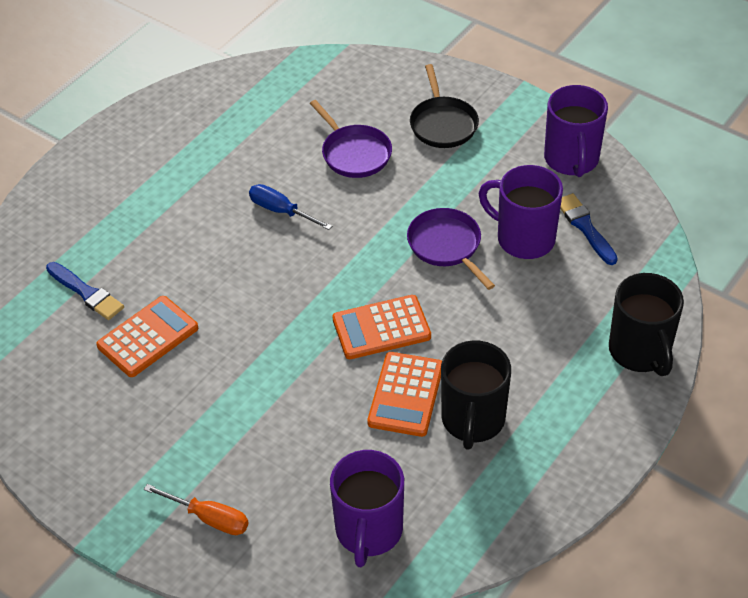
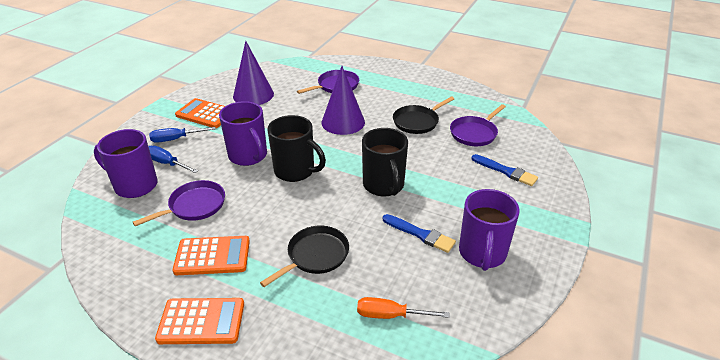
black pan: 1 -> 2
blue screwdriver: 1 -> 2
purple cone: 0 -> 2
purple pan: 2 -> 3

